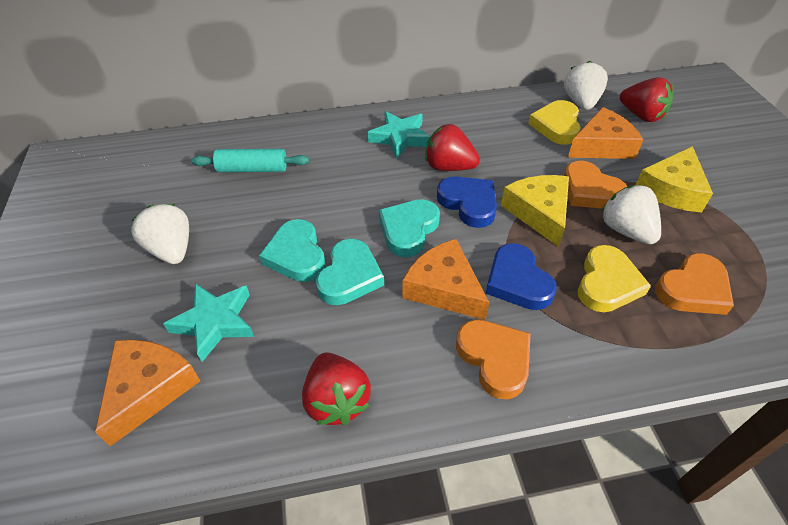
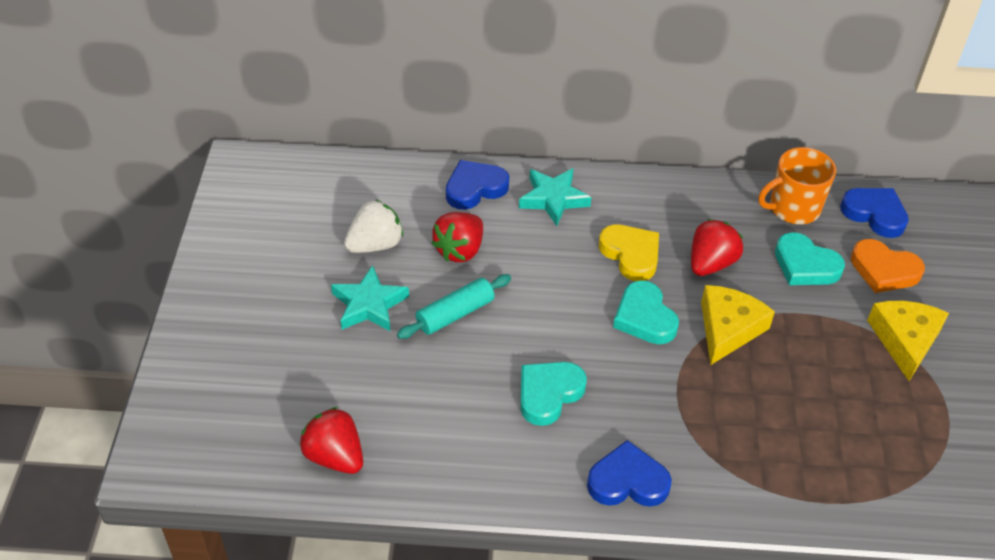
blue heart: 2 -> 3
orange cheese: 3 -> 0
orange heart: 3 -> 1
orange mug: 0 -> 1
white strawberry: 3 -> 1
yellow heart: 2 -> 1

